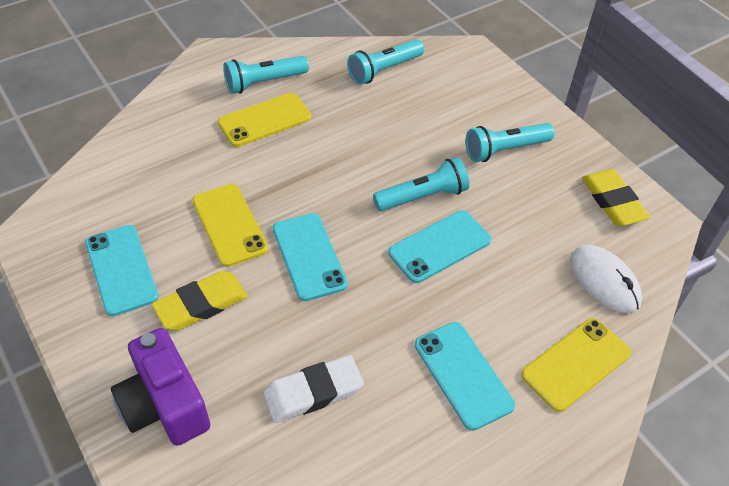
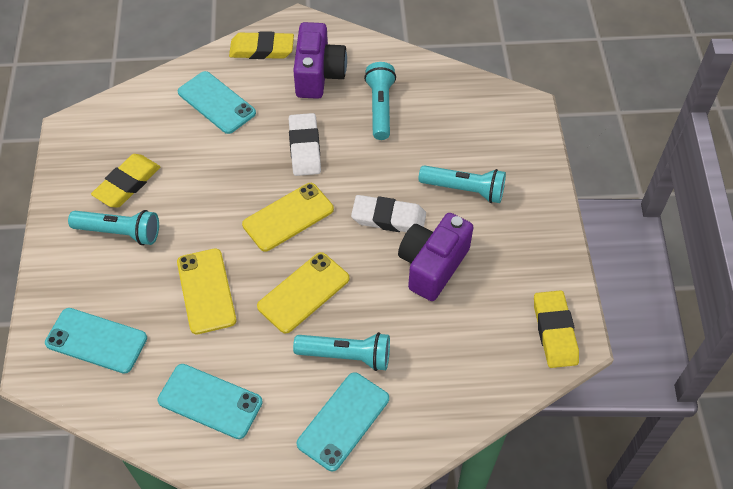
purple camera: 1 -> 2
white eraser: 1 -> 2
white mouse: 1 -> 0
yellow eraser: 2 -> 3

